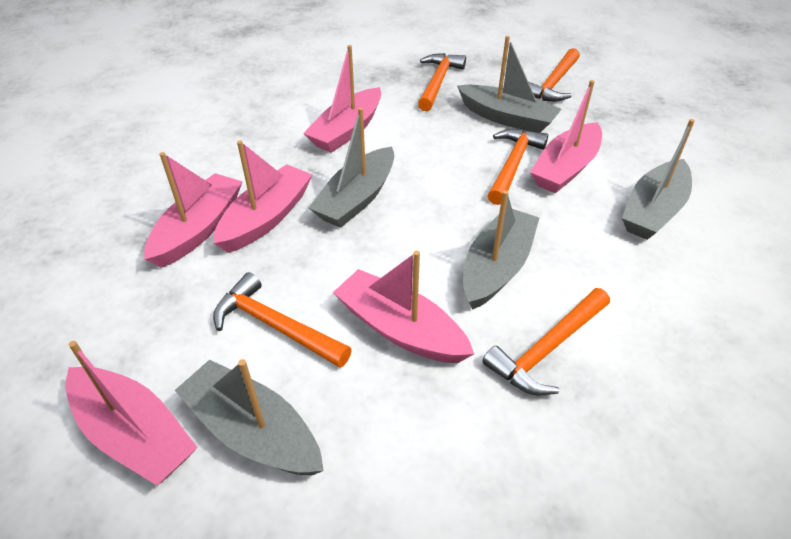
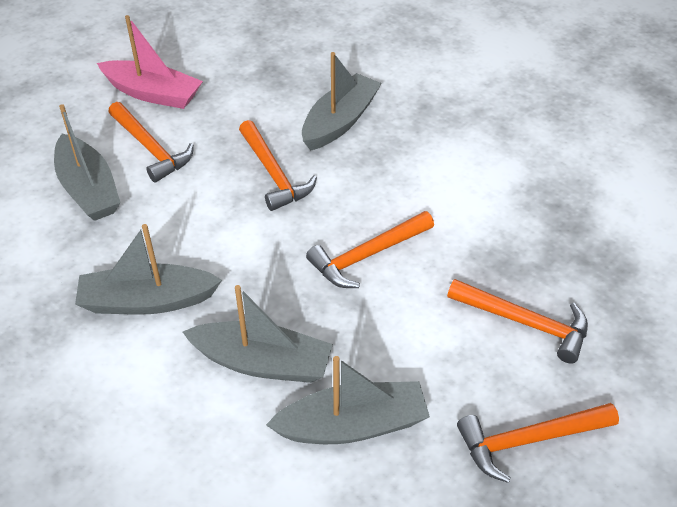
pink boat: 6 -> 1

